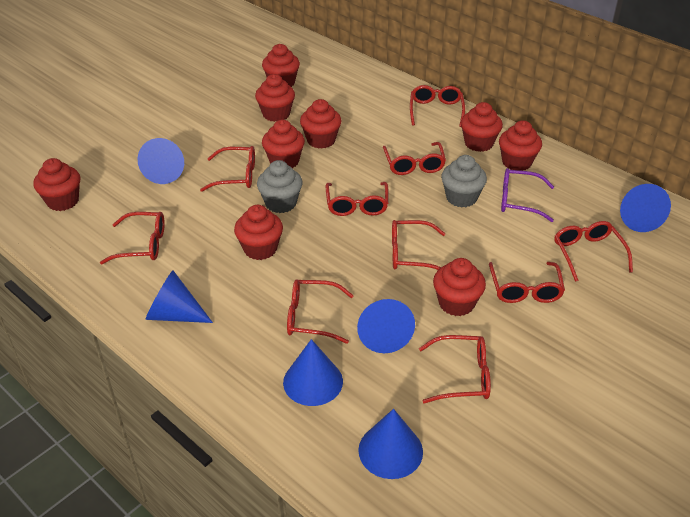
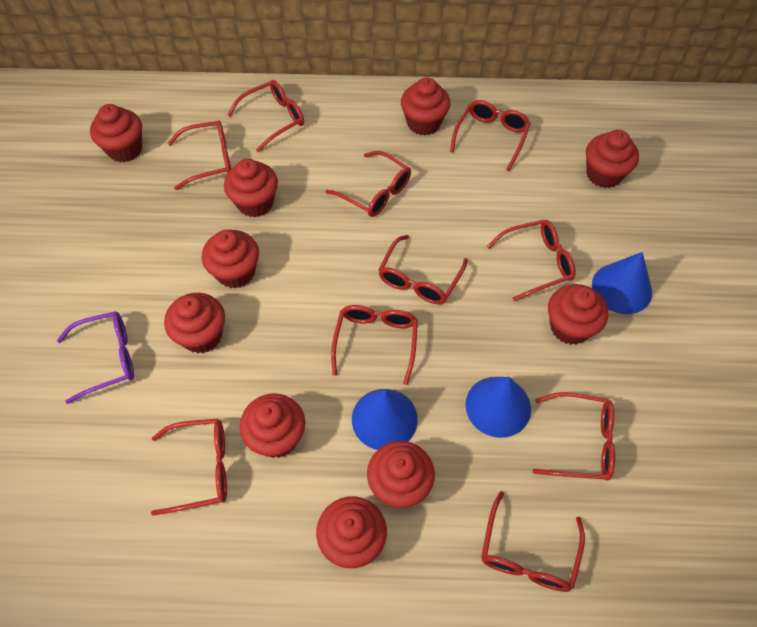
blue cone: 6 -> 3
grey cupcake: 2 -> 0
red cupcake: 9 -> 10

